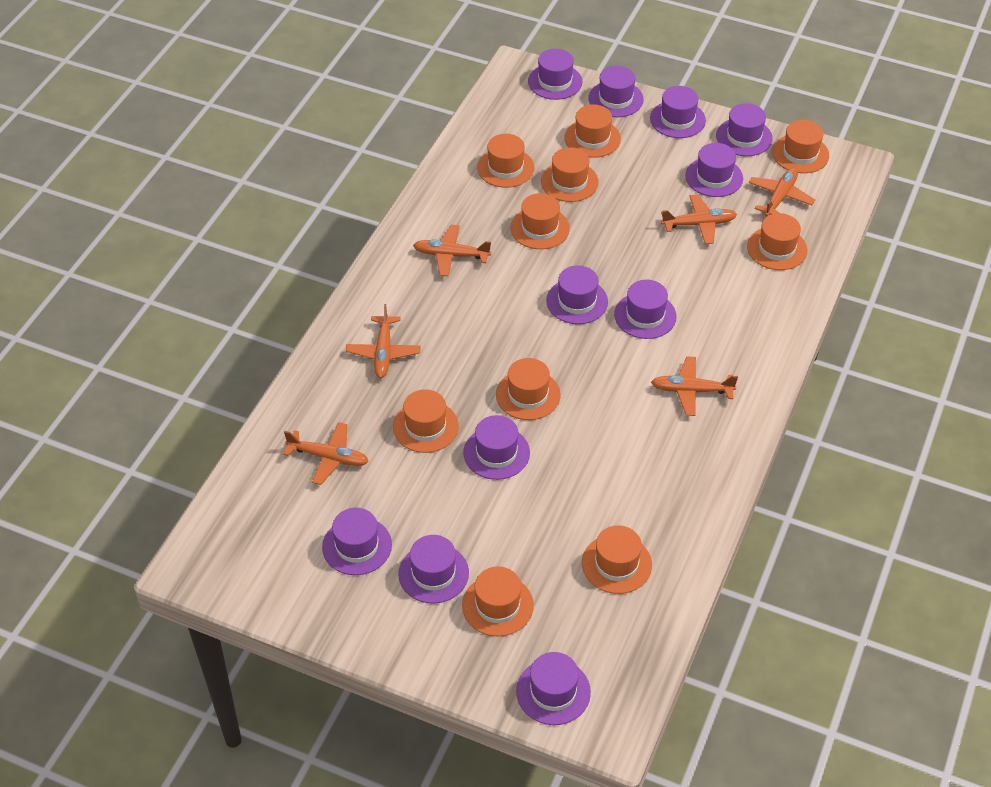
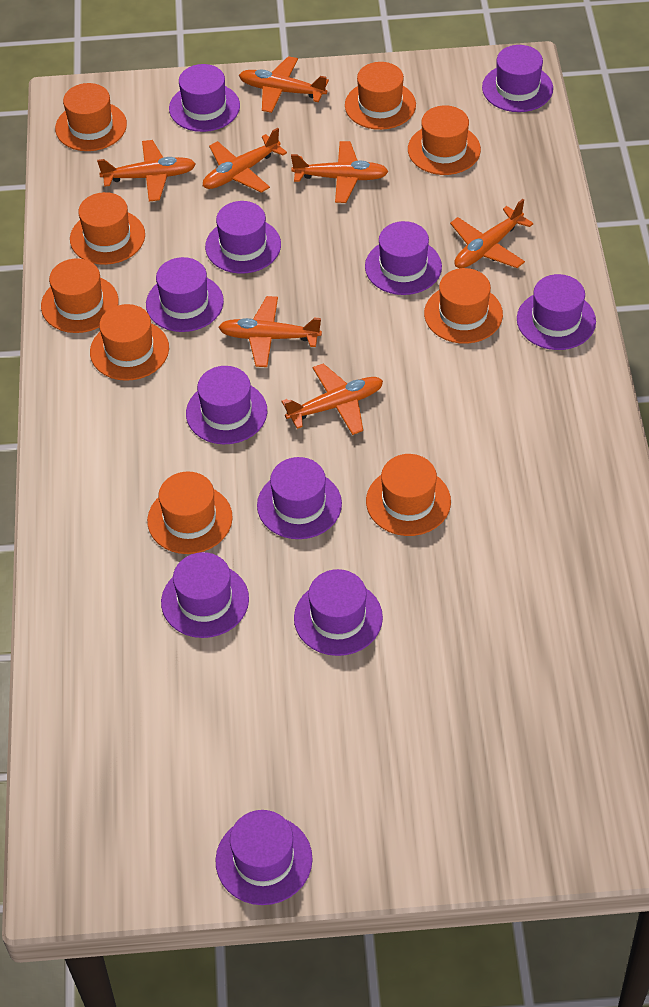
orange hat: 10 -> 9
orange plane: 6 -> 7

